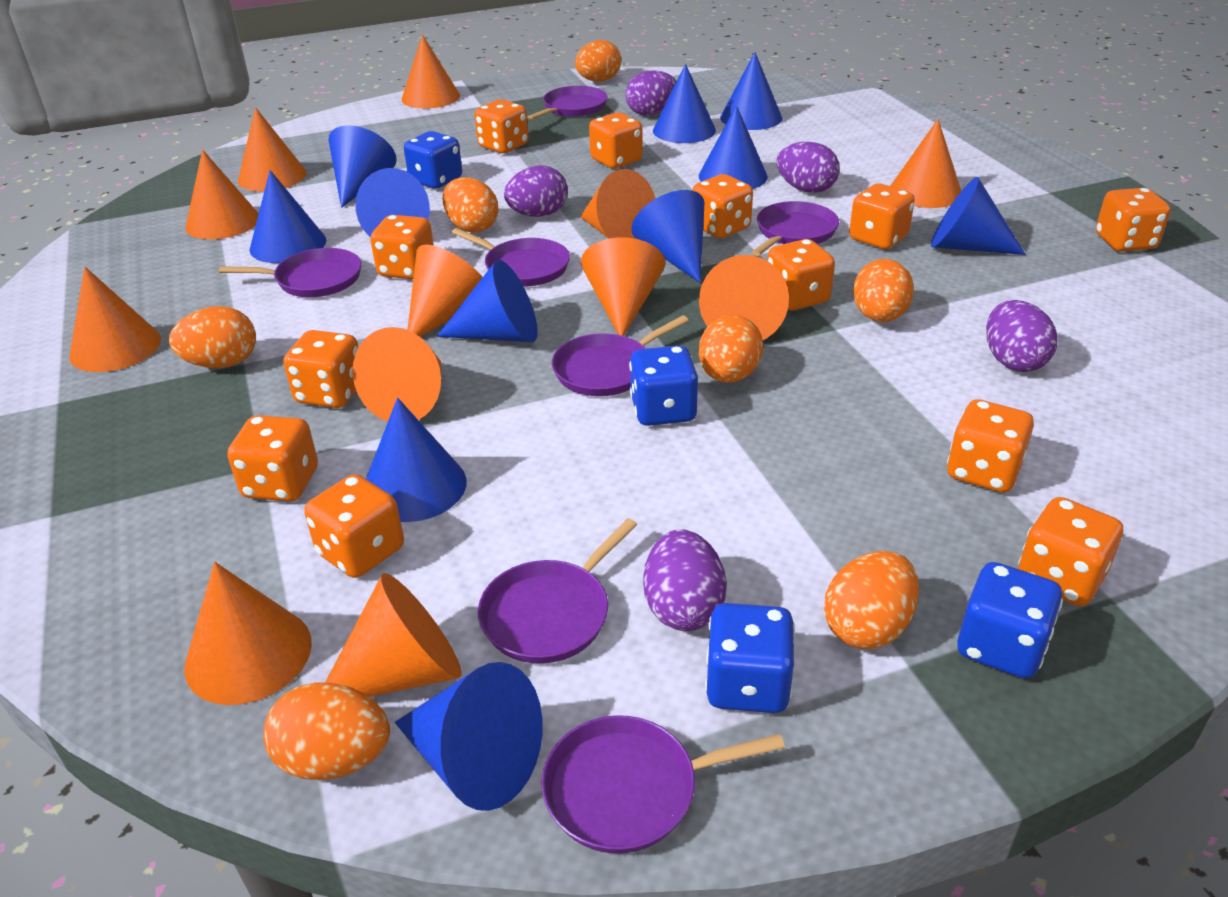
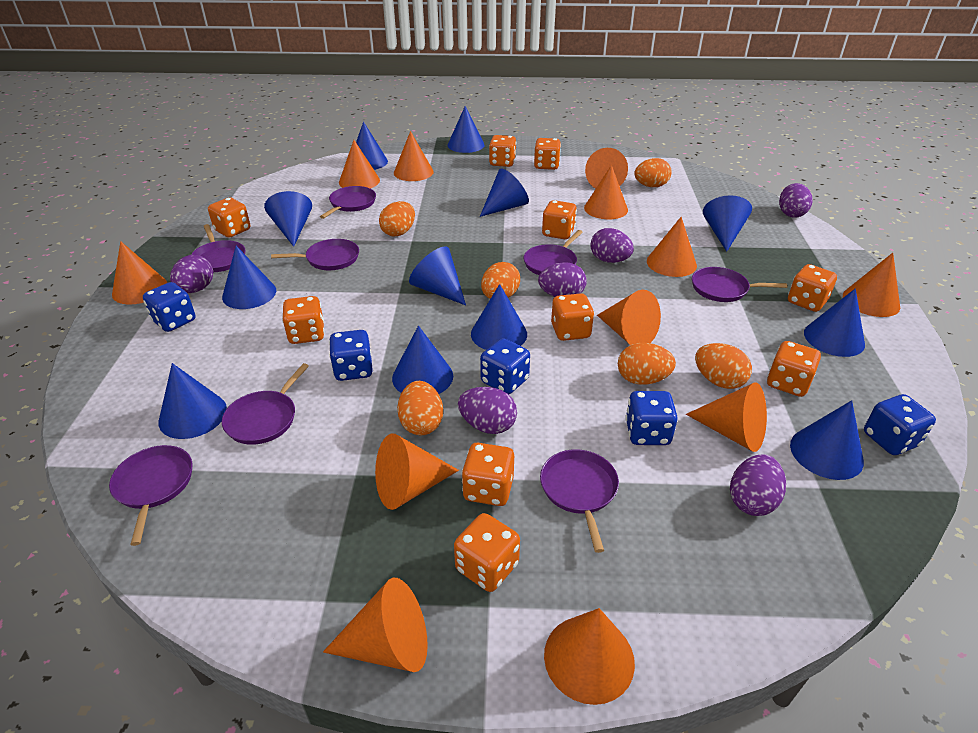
blue cone: 11 -> 12
blue dice: 4 -> 5
orange dice: 12 -> 10
orange egg: 7 -> 6
purple egg: 5 -> 6
purple pan: 7 -> 8

